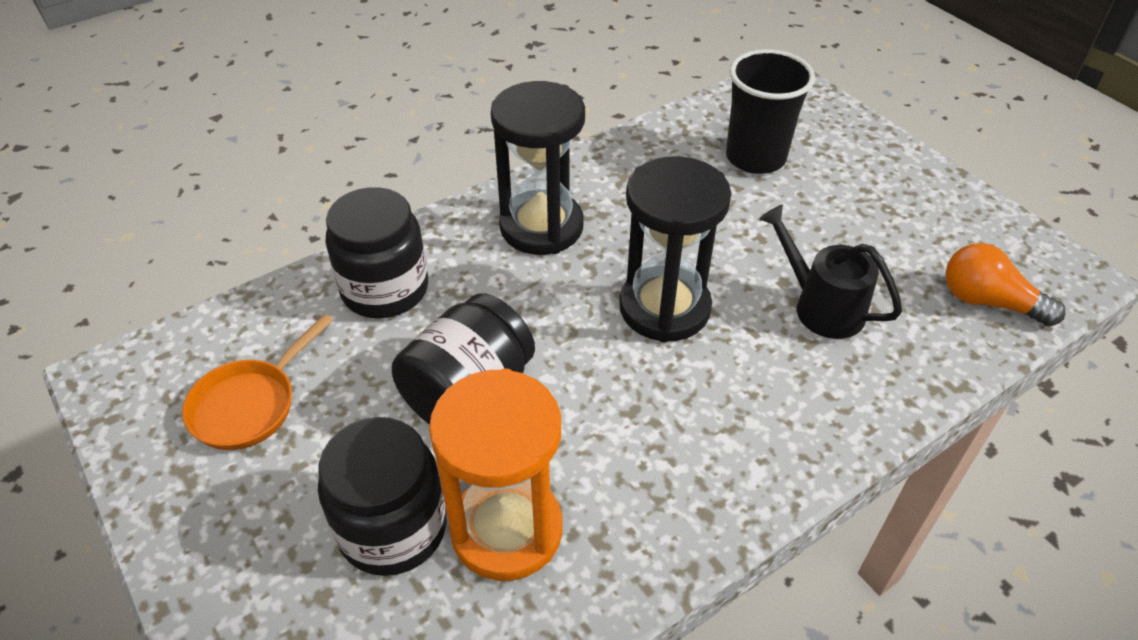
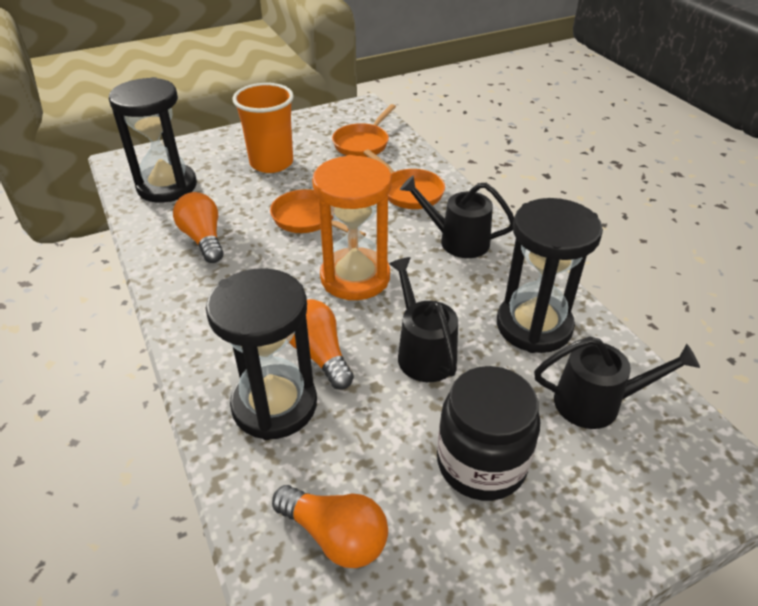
black cup: 1 -> 0
black hourglass: 2 -> 3
black jar: 3 -> 1
black watering can: 1 -> 3
orange cup: 0 -> 1
orange light bulb: 1 -> 3
orange pan: 1 -> 3

